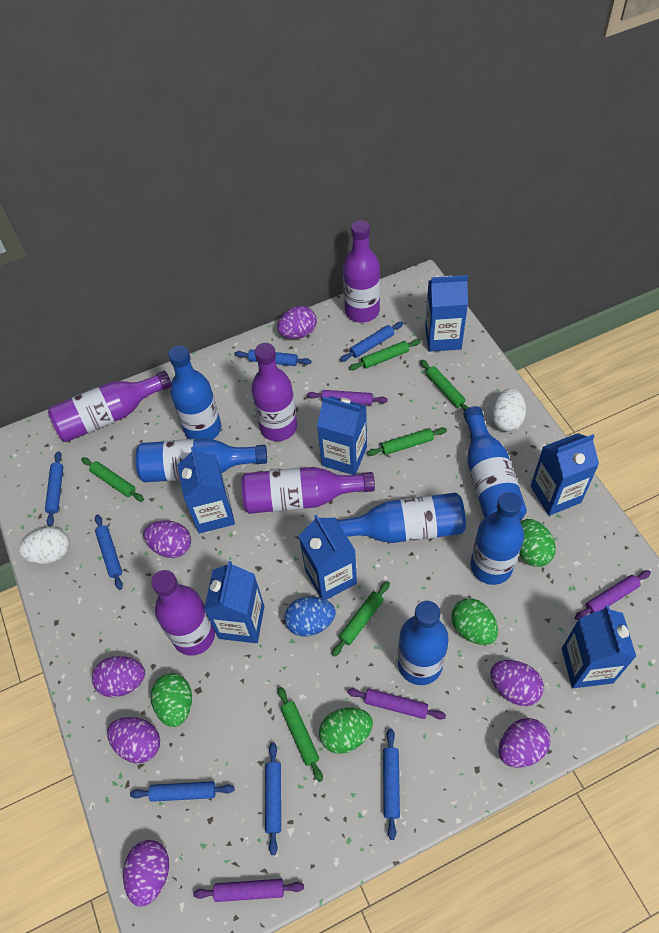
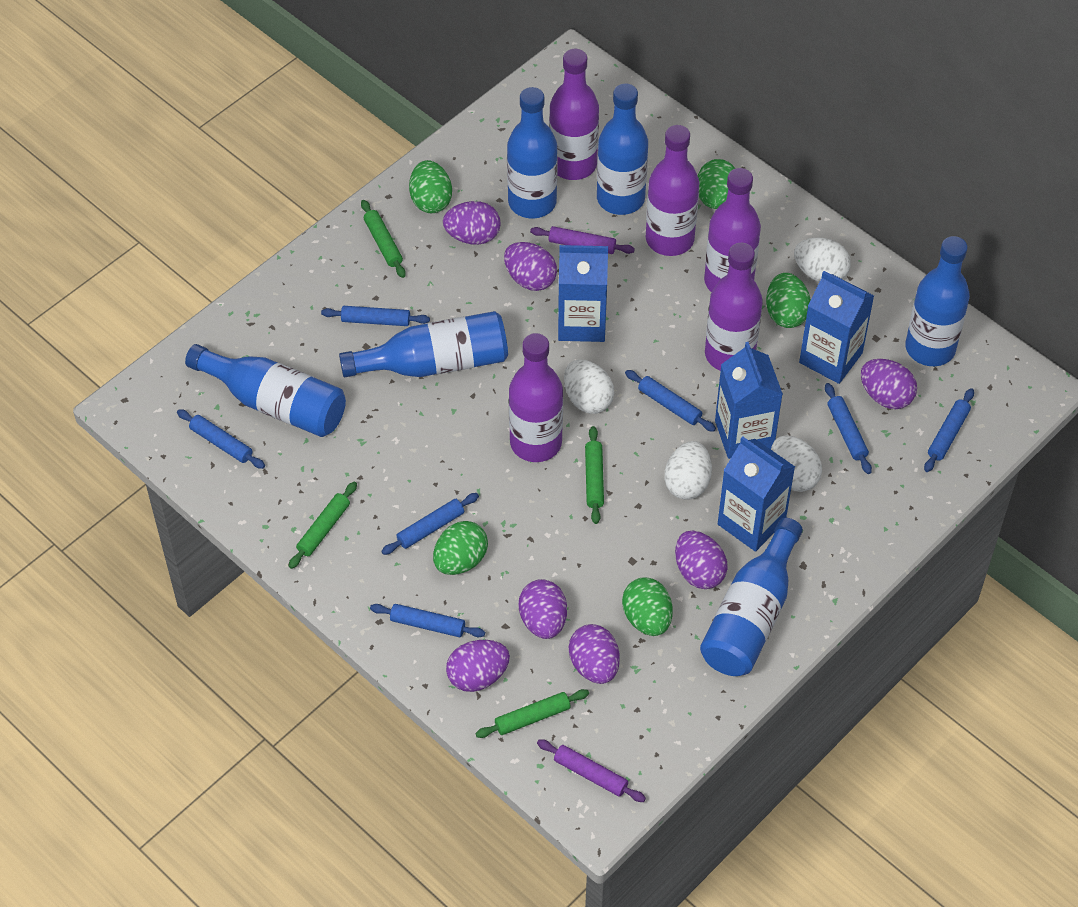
blue carton: 7 -> 4
blue egg: 1 -> 0
green egg: 4 -> 5
green rolling pin: 6 -> 4
purple rolling pin: 4 -> 2
white egg: 2 -> 4

